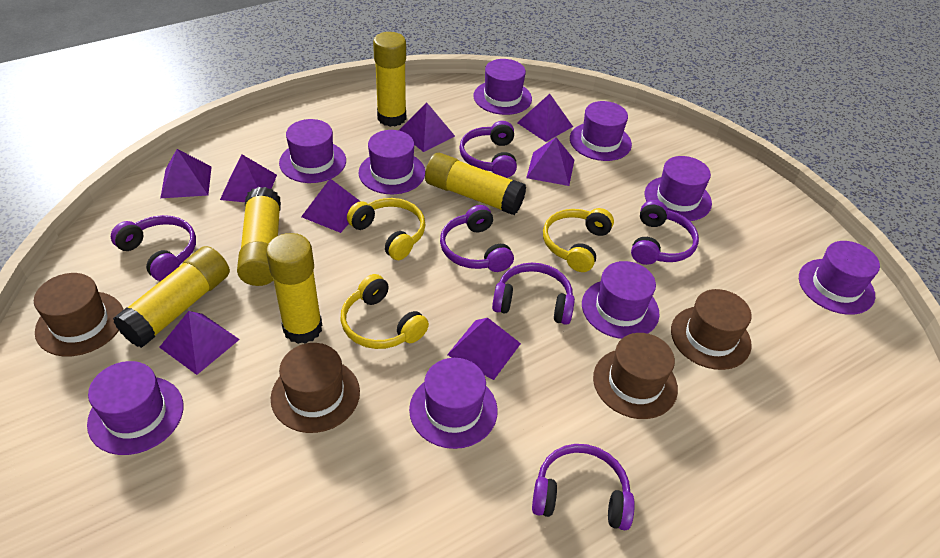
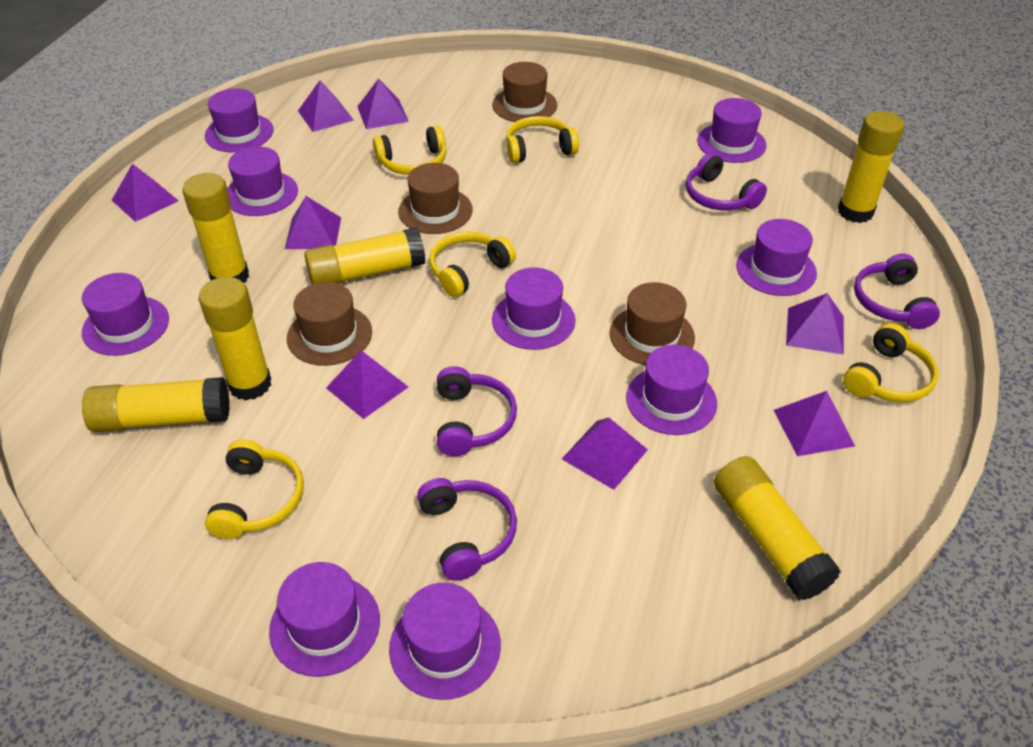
purple headphones: 6 -> 4
yellow glue stick: 5 -> 6
yellow headphones: 3 -> 5

